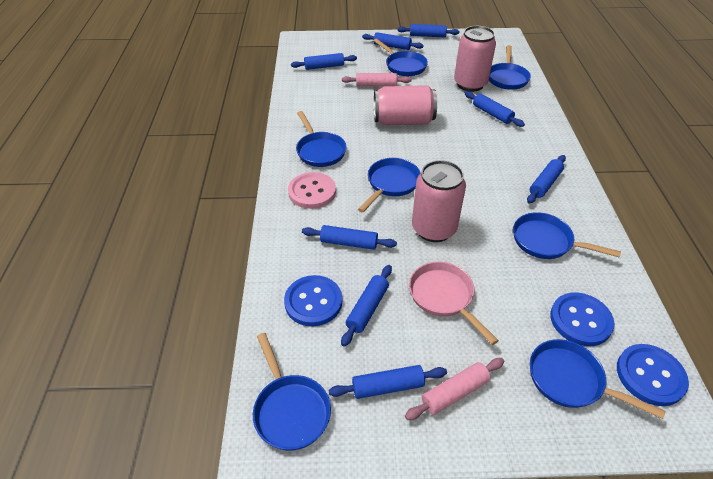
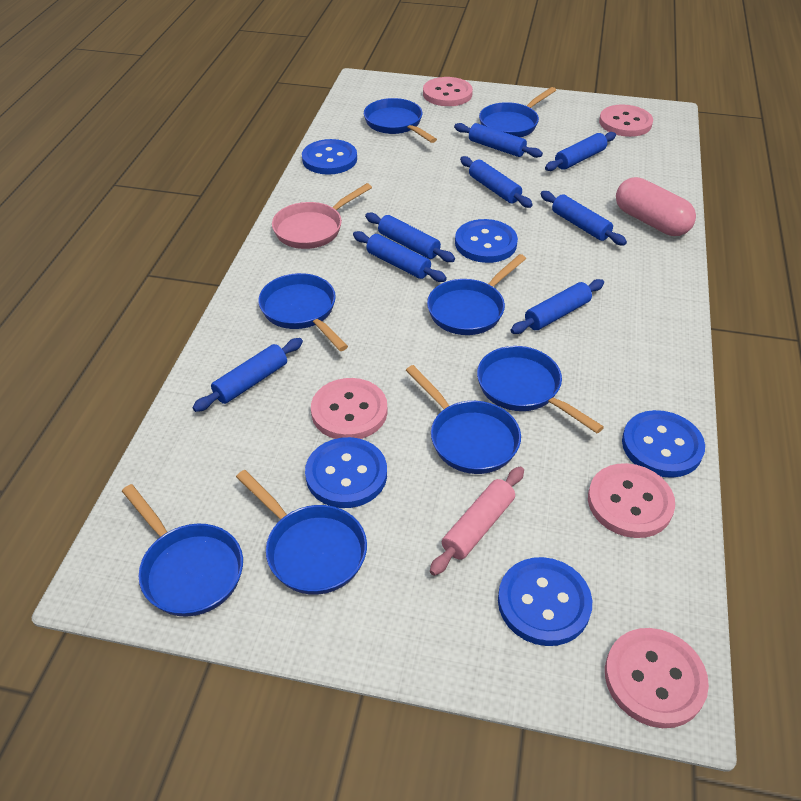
blue button: 3 -> 5
blue pan: 7 -> 8
pink button: 1 -> 5
pink can: 3 -> 0
pink capsule: 0 -> 1
pink rolling pin: 2 -> 1

